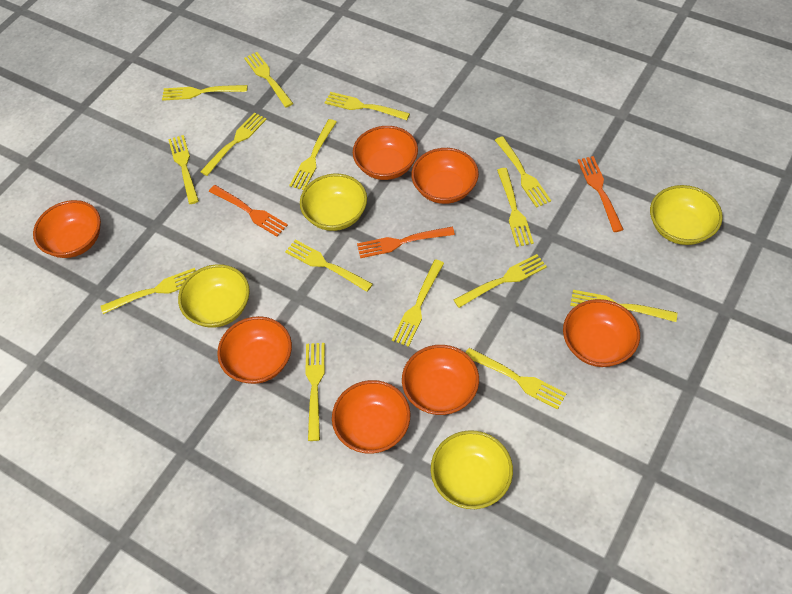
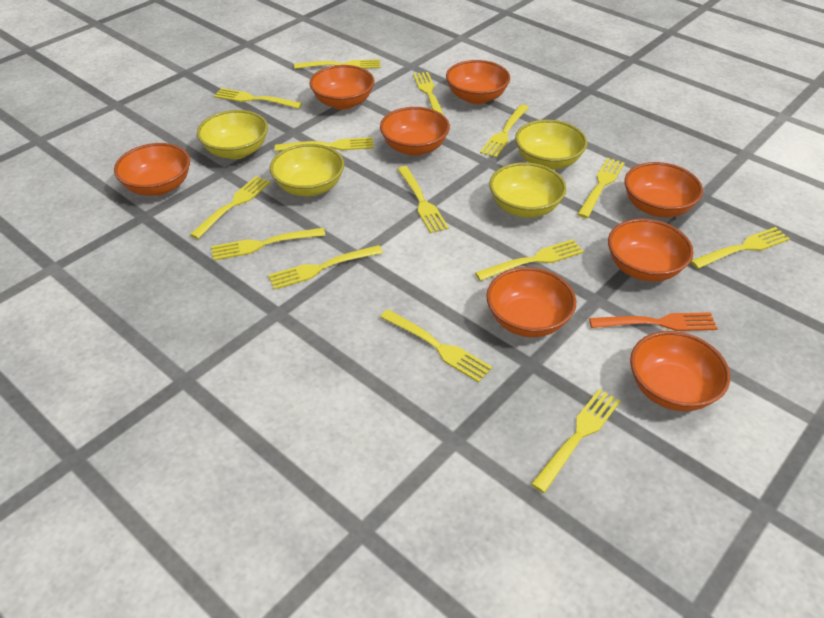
orange bowl: 7 -> 8
orange fork: 3 -> 1
yellow fork: 15 -> 14

